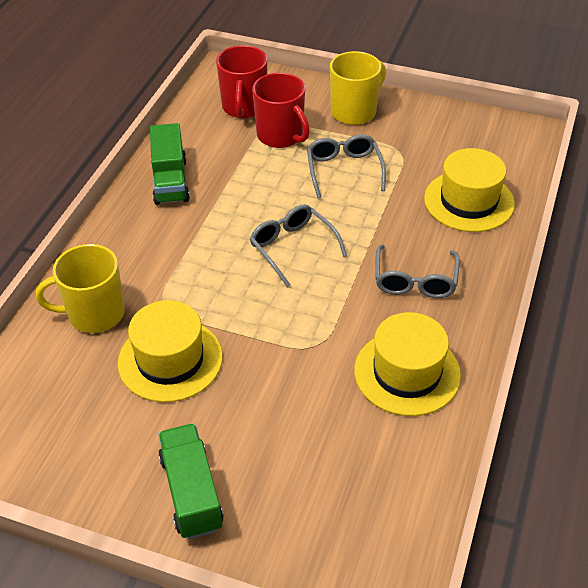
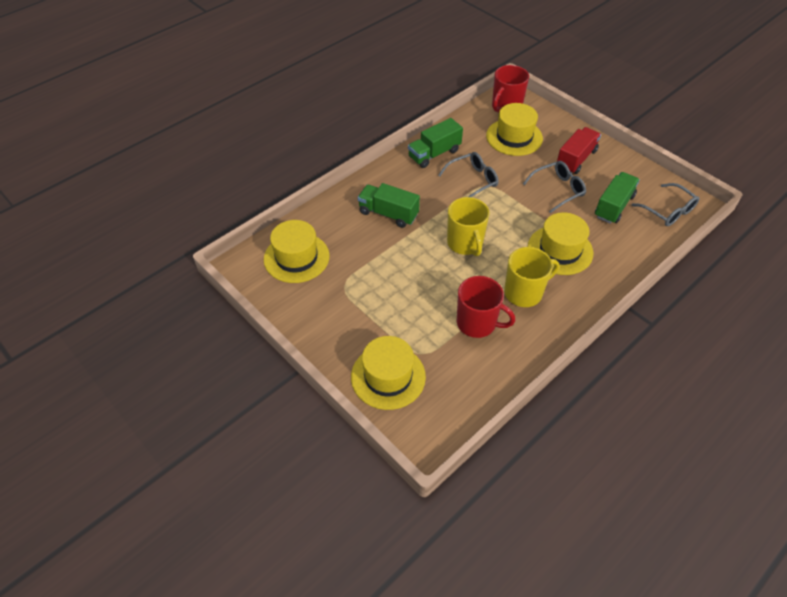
green truck: 2 -> 3
red truck: 0 -> 1
yellow hat: 3 -> 4

